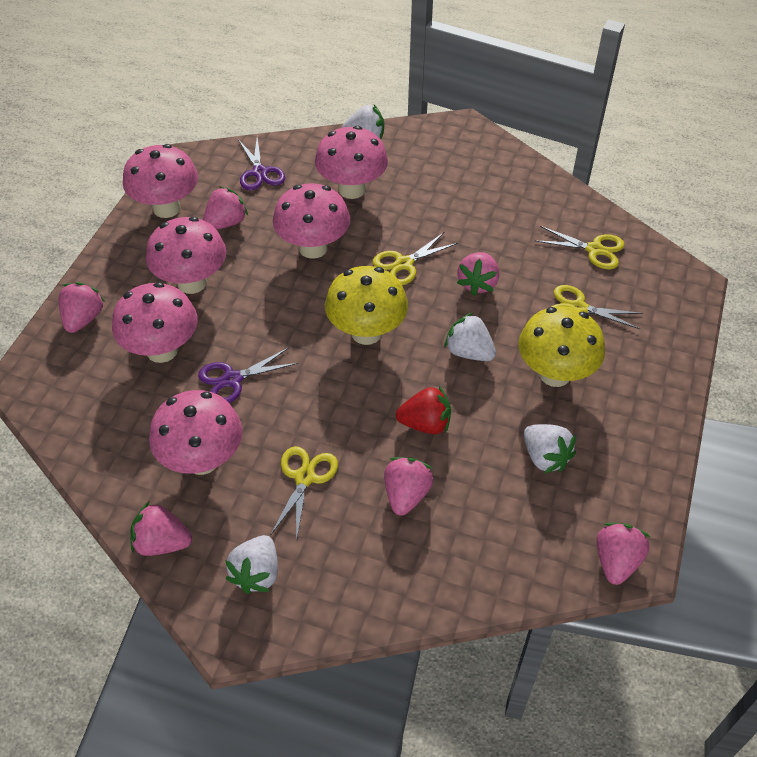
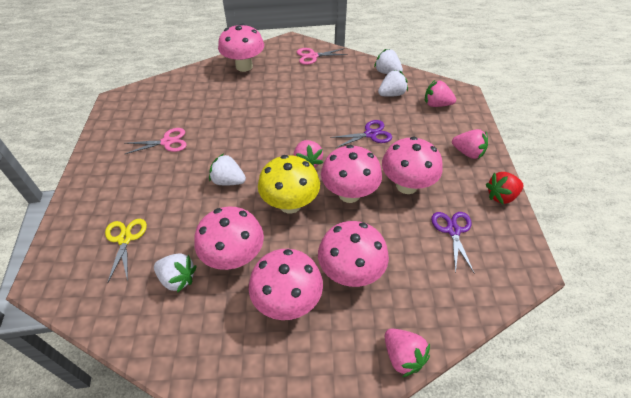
pink scissors: 0 -> 2
pink strawberry: 6 -> 4
yellow mushroom: 2 -> 1
yellow scissors: 4 -> 1

